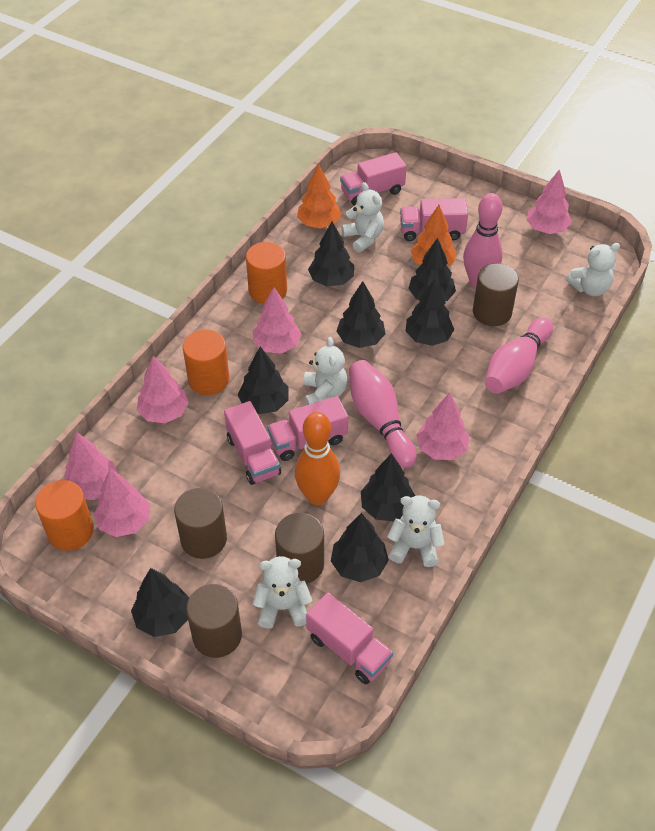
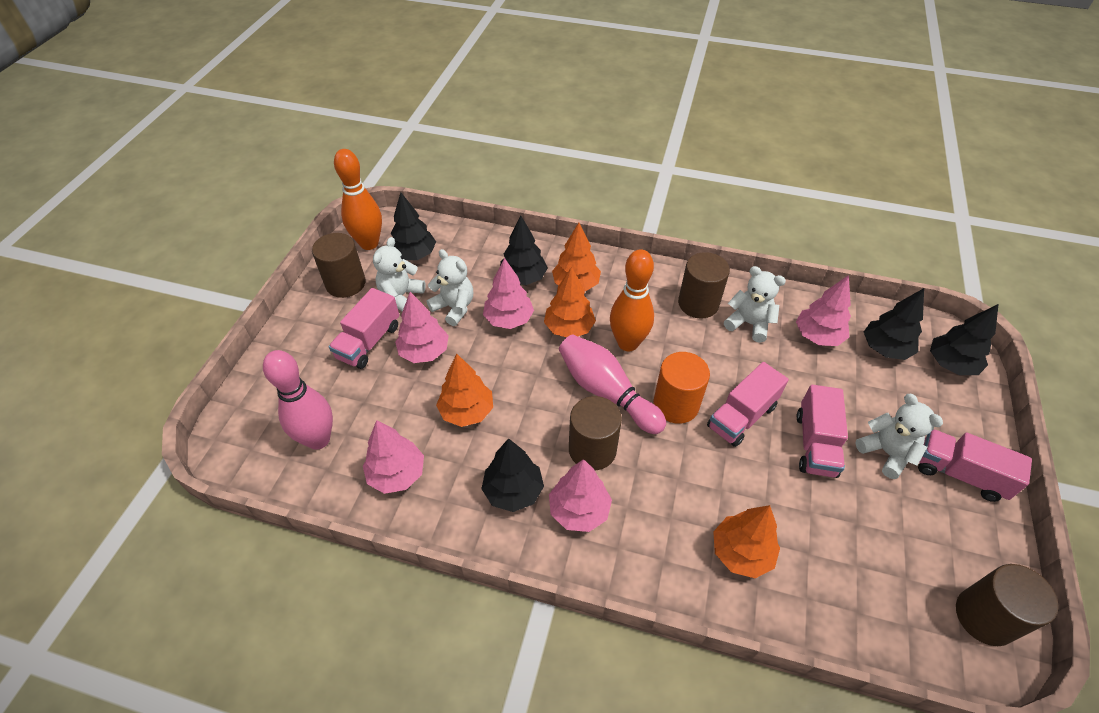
black tree: 8 -> 5
orange bowling pin: 1 -> 2
orange cylinder: 3 -> 1
orange tree: 2 -> 4
pink bowling pin: 3 -> 2
pink tree: 6 -> 5
pink truck: 5 -> 4
white teddy bear: 5 -> 4

